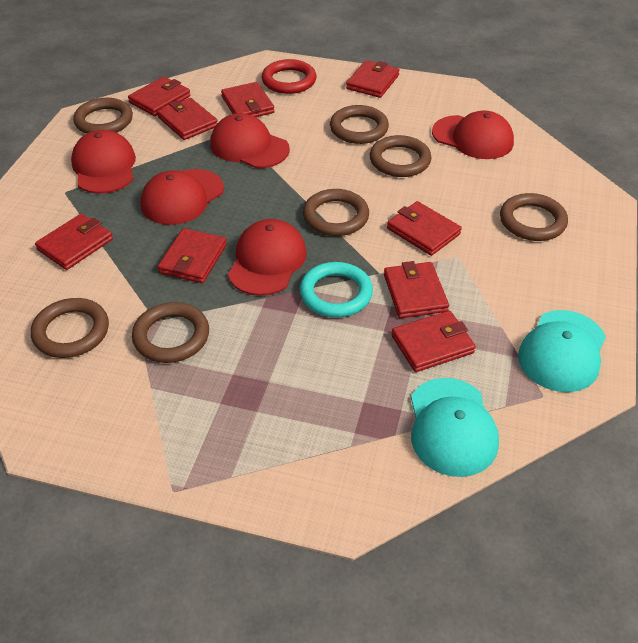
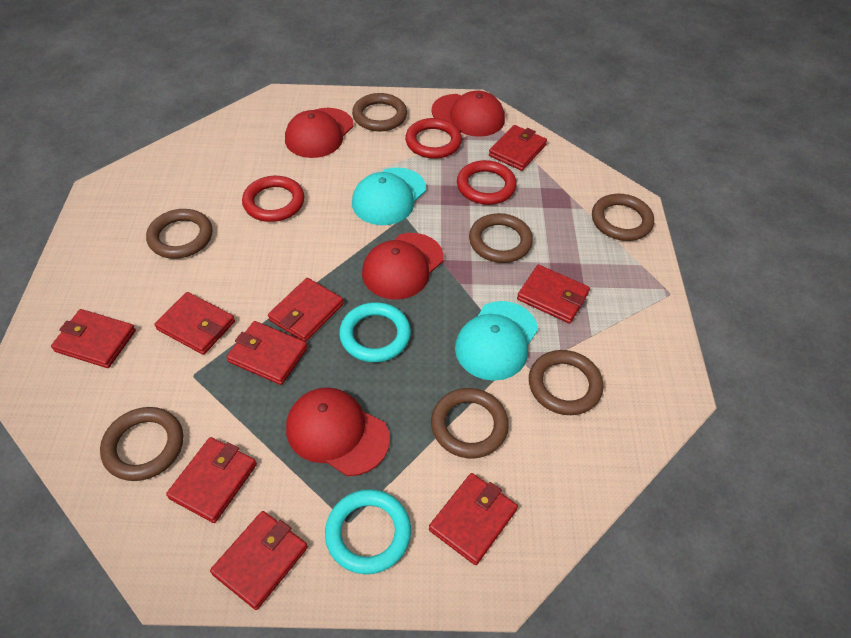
red cap: 5 -> 4
red ring: 1 -> 3
turquoise ring: 1 -> 2

